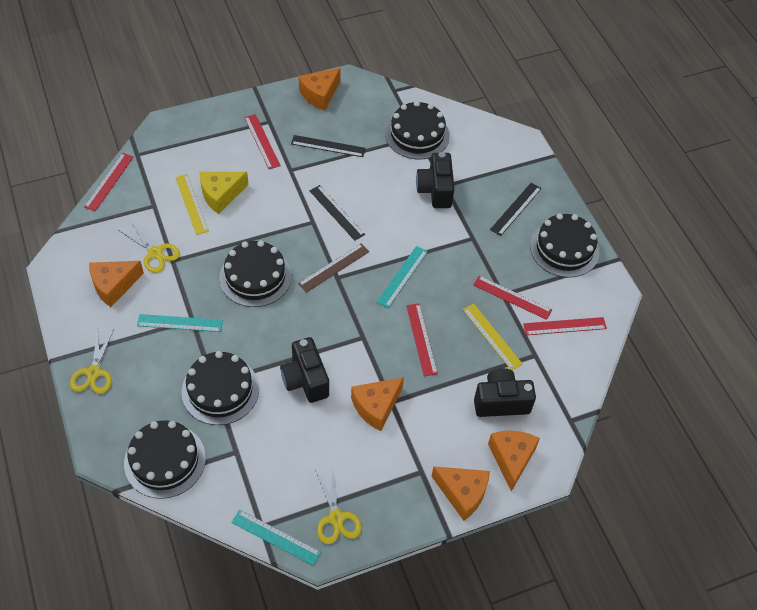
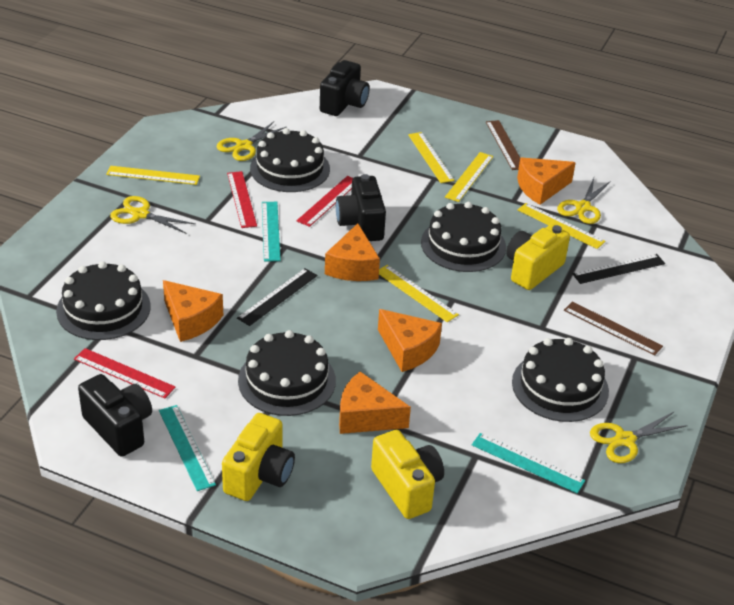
black ruler: 3 -> 2
brown ruler: 1 -> 2
red ruler: 5 -> 3
yellow camera: 0 -> 3
yellow cheese: 1 -> 0
yellow ruler: 2 -> 5
yellow scissors: 3 -> 4

